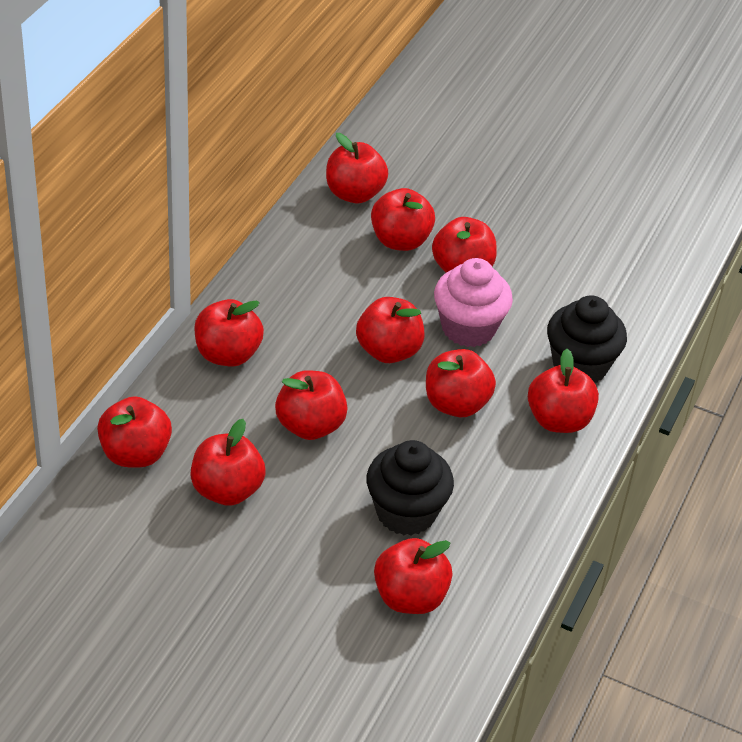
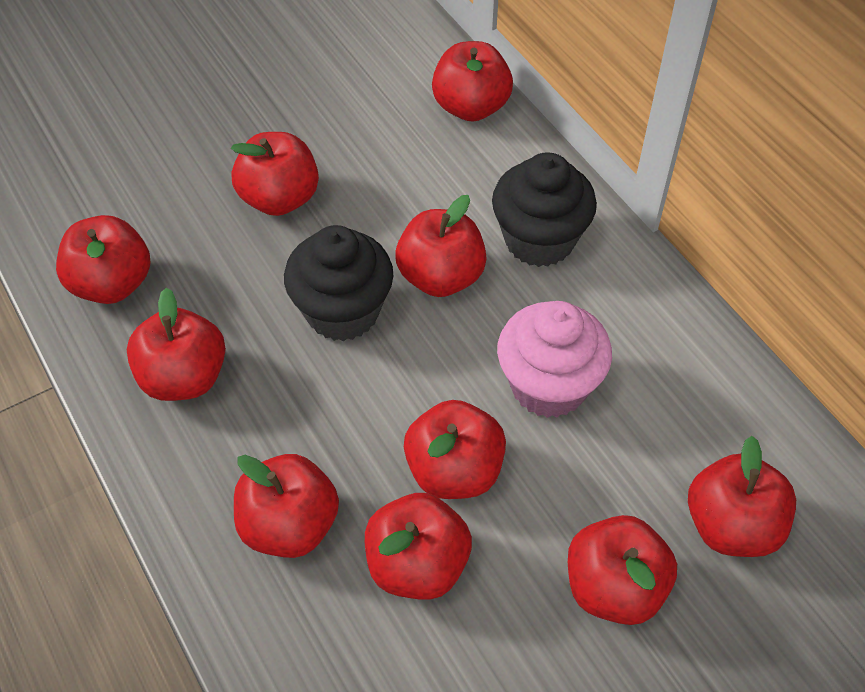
red apple: 11 -> 10

